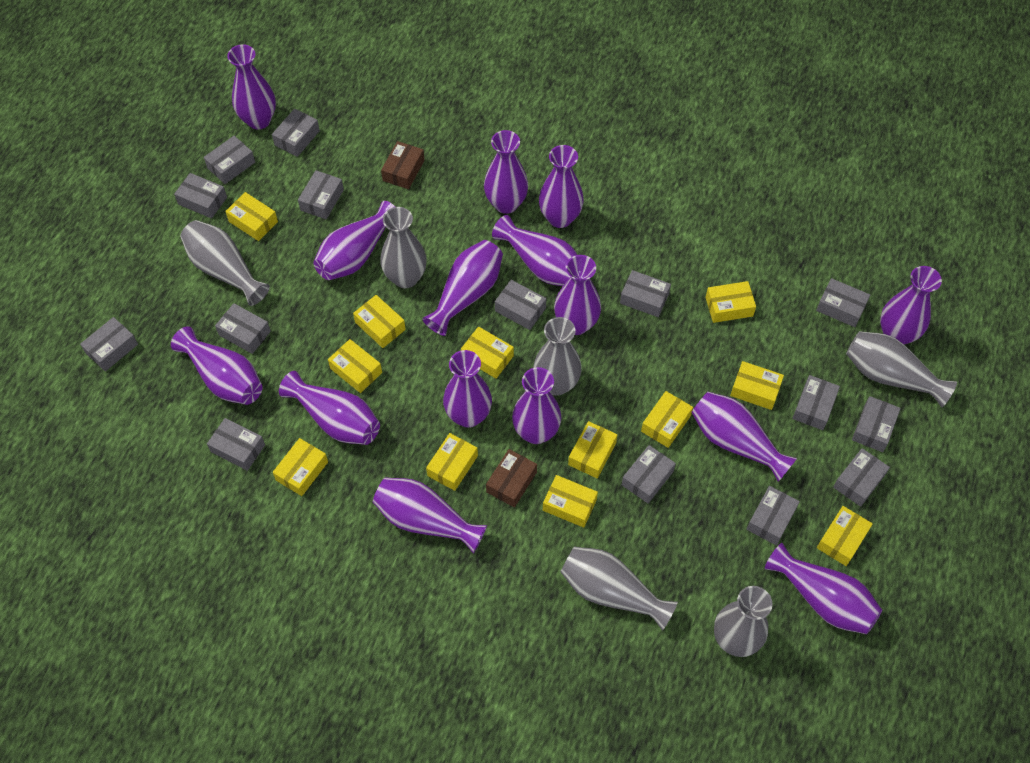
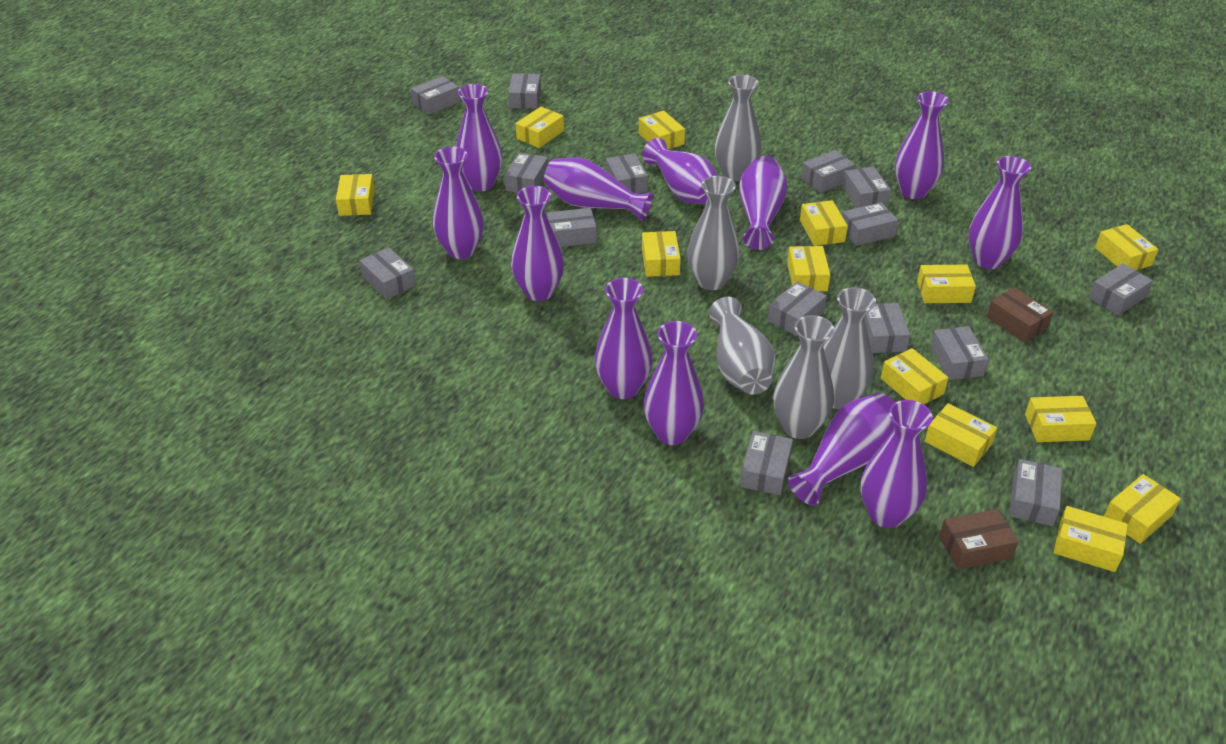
grey vase: 6 -> 5
purple vase: 15 -> 12
yellow box: 12 -> 13

